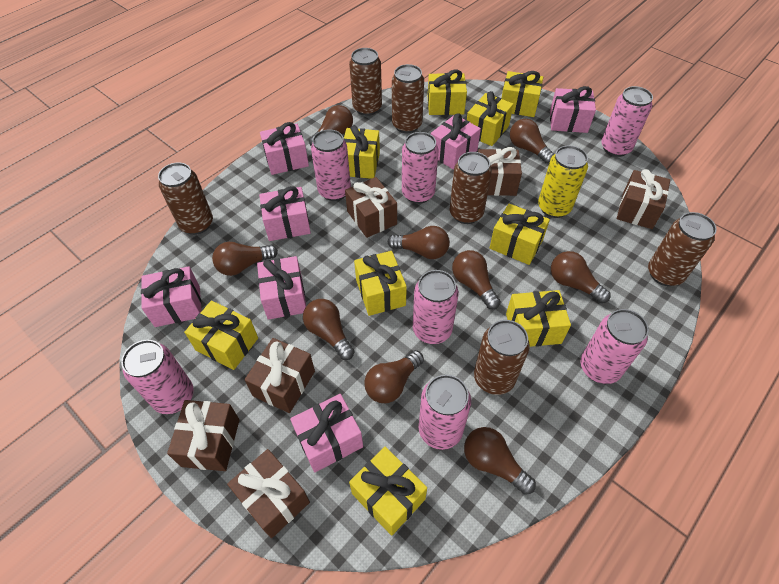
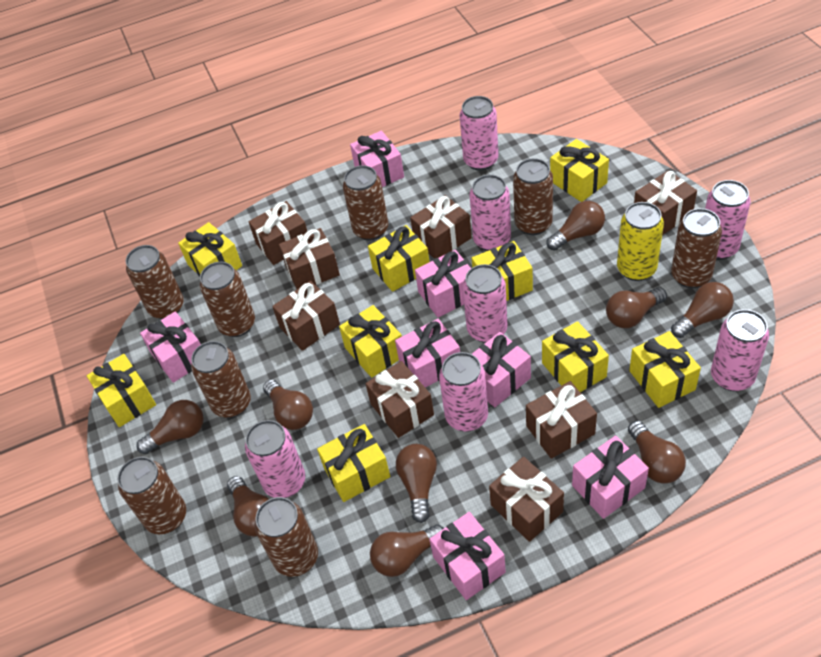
brown can: 6 -> 8
brown gift: 6 -> 8

